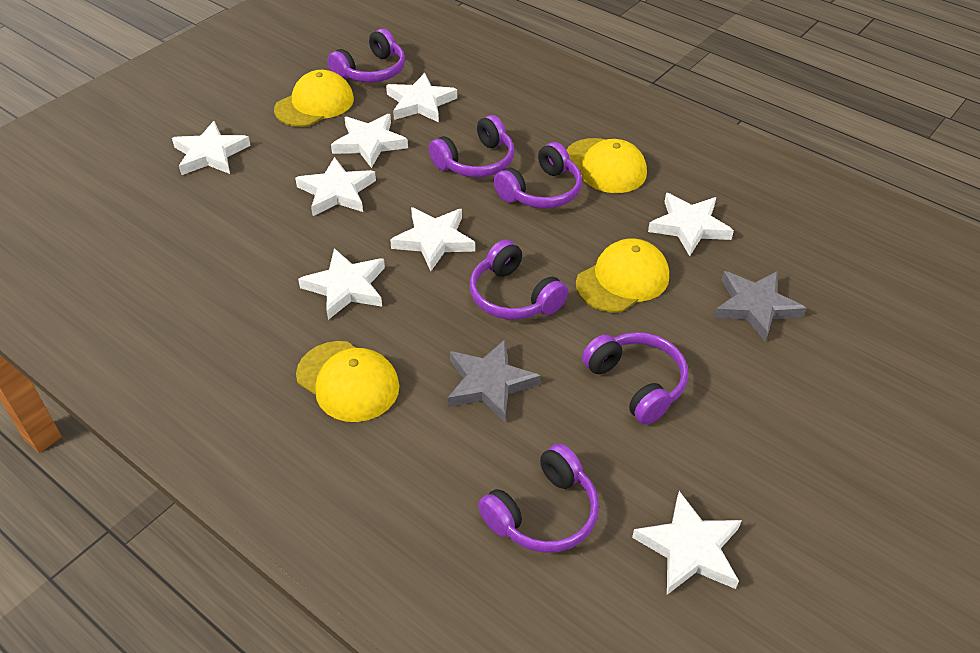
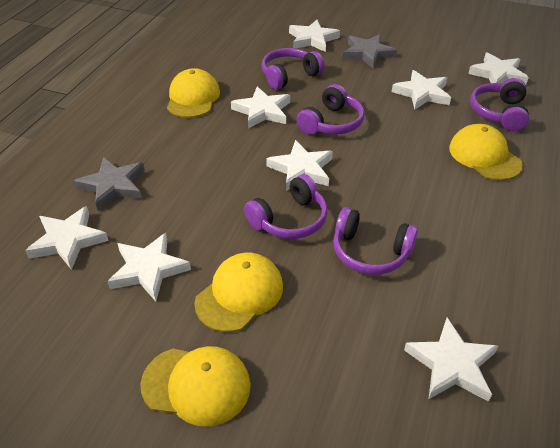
purple headphones: 6 -> 5

